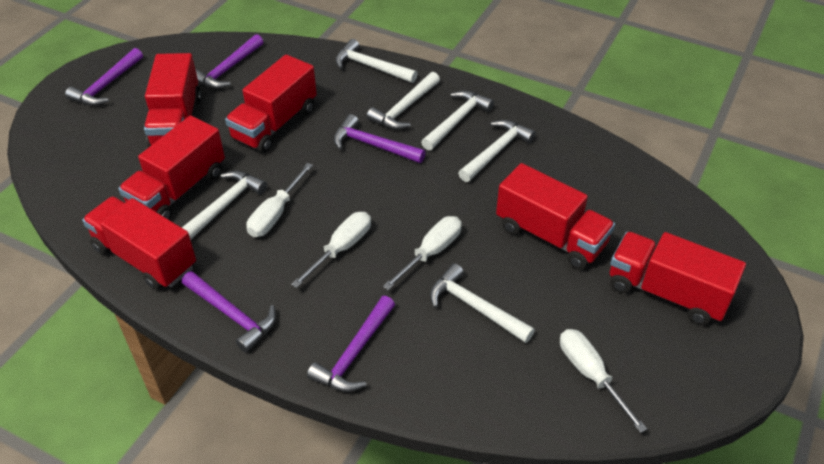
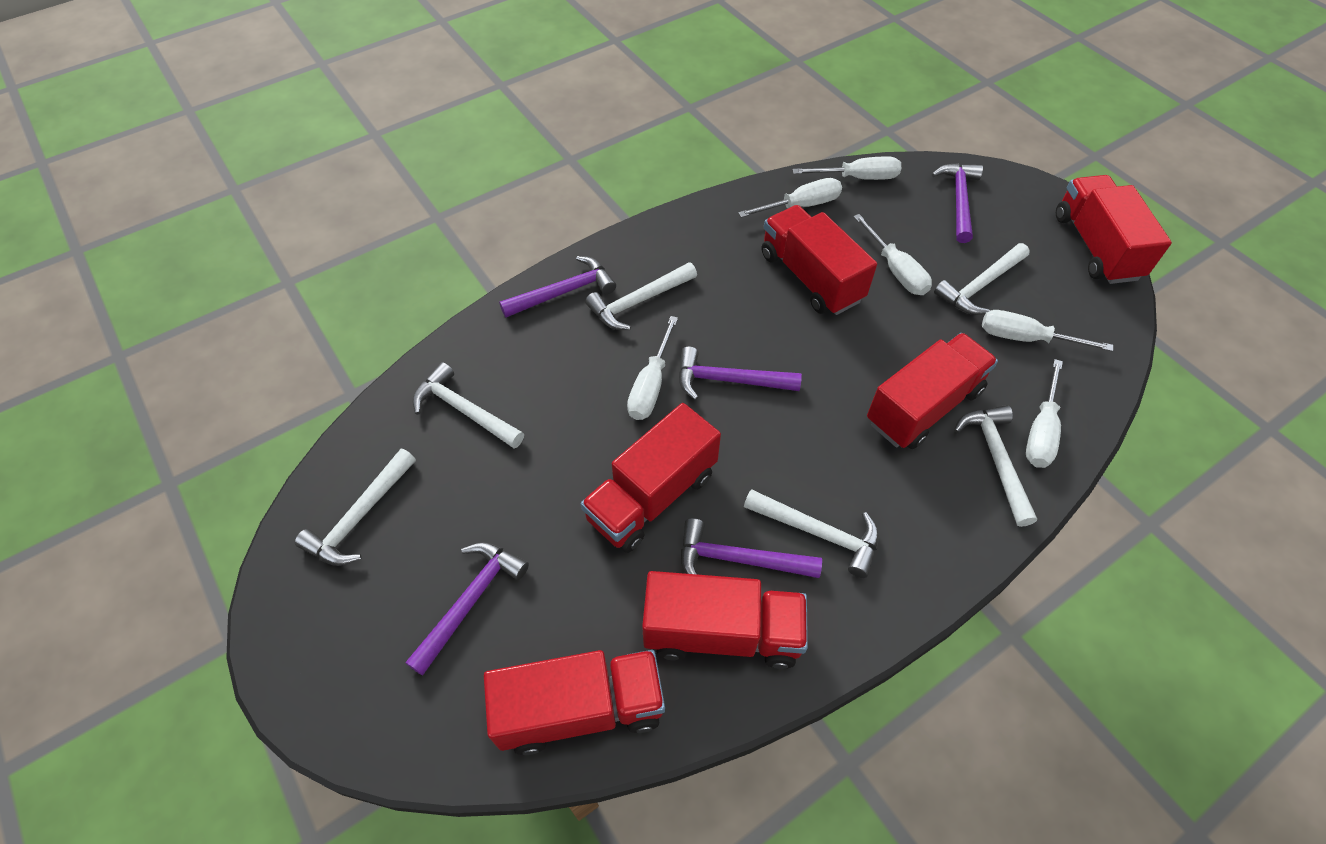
white screwdriver: 4 -> 6

